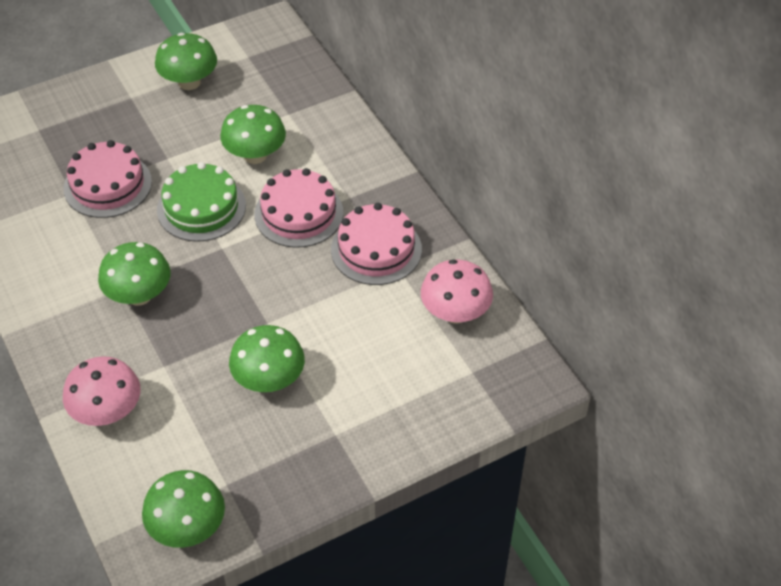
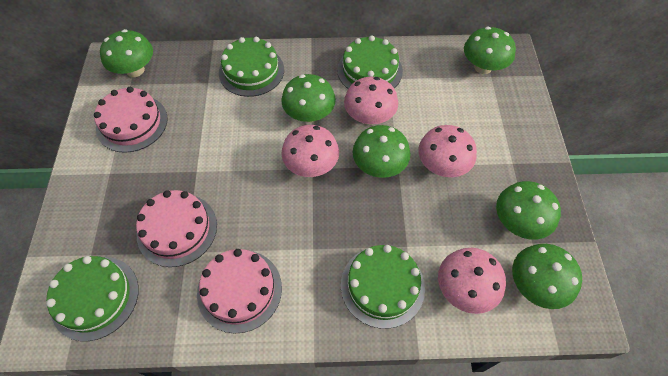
green cake: 1 -> 4
green mushroom: 5 -> 6
pink mushroom: 2 -> 4

